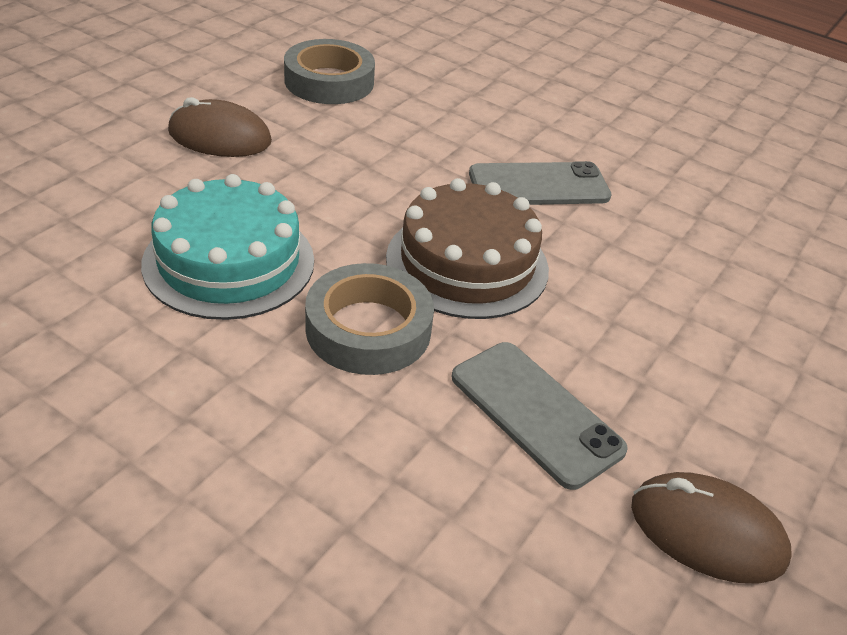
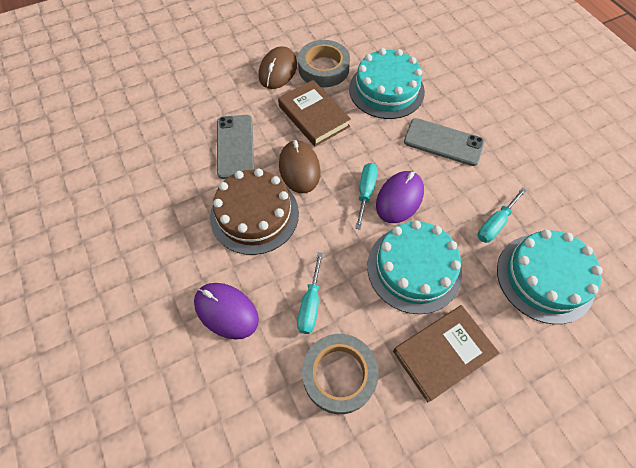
brown book: 0 -> 2
purple mouse: 0 -> 2
turquoise cake: 1 -> 3
turquoise screwdriver: 0 -> 3

